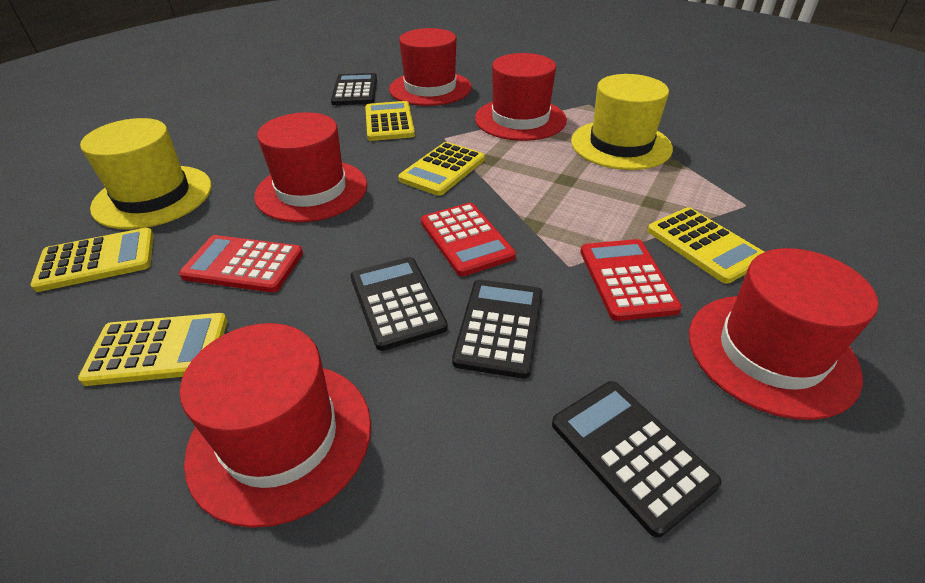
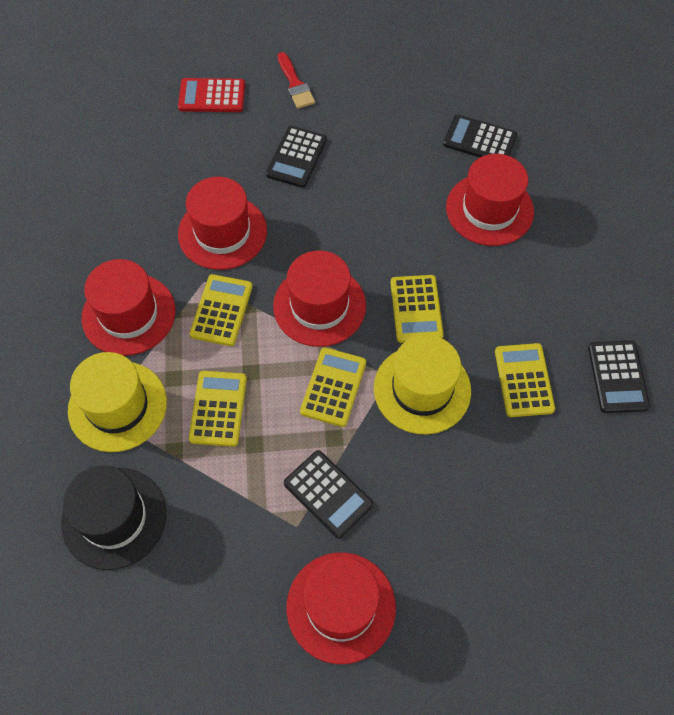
black hat: 0 -> 1
red brush: 0 -> 1
red calculator: 3 -> 1

